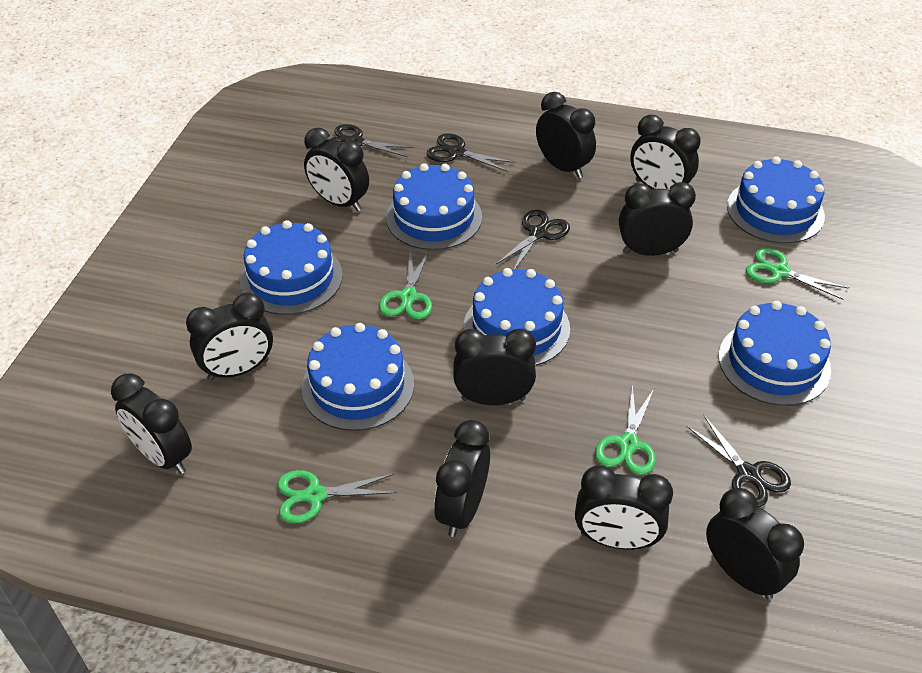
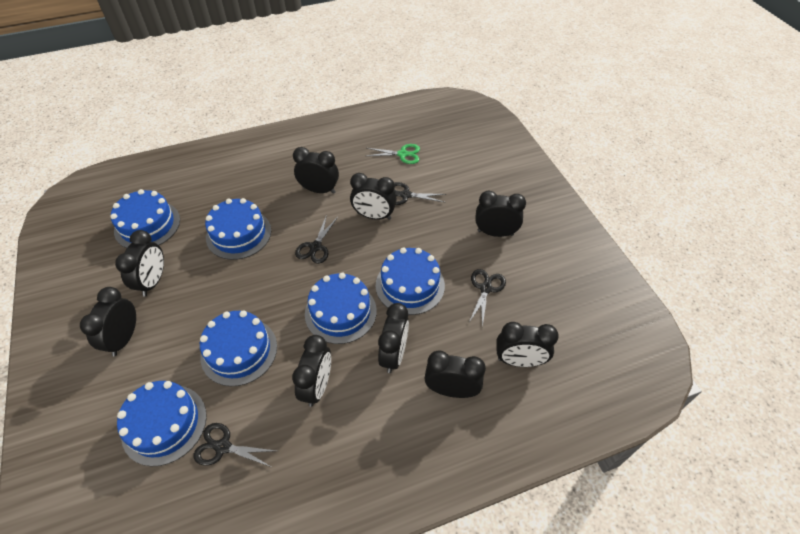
black clock: 10 -> 9
green scissors: 4 -> 1

